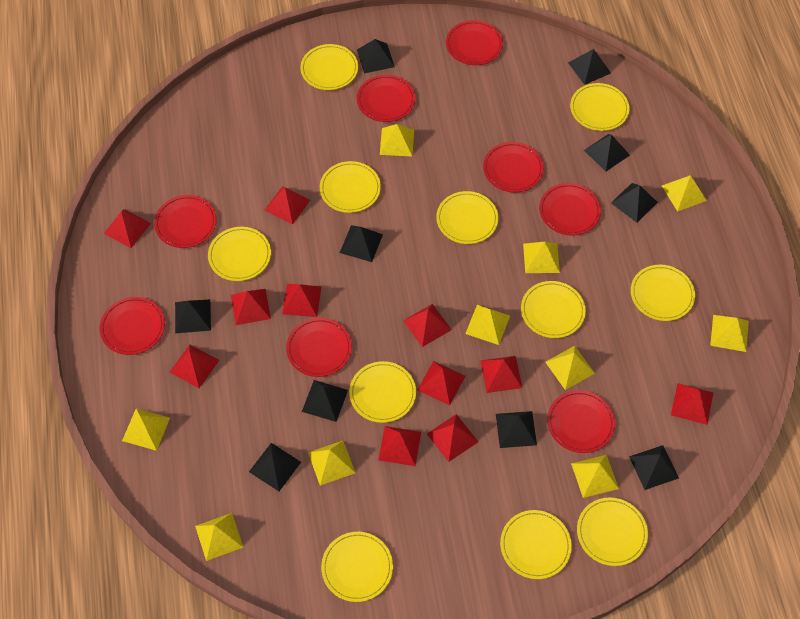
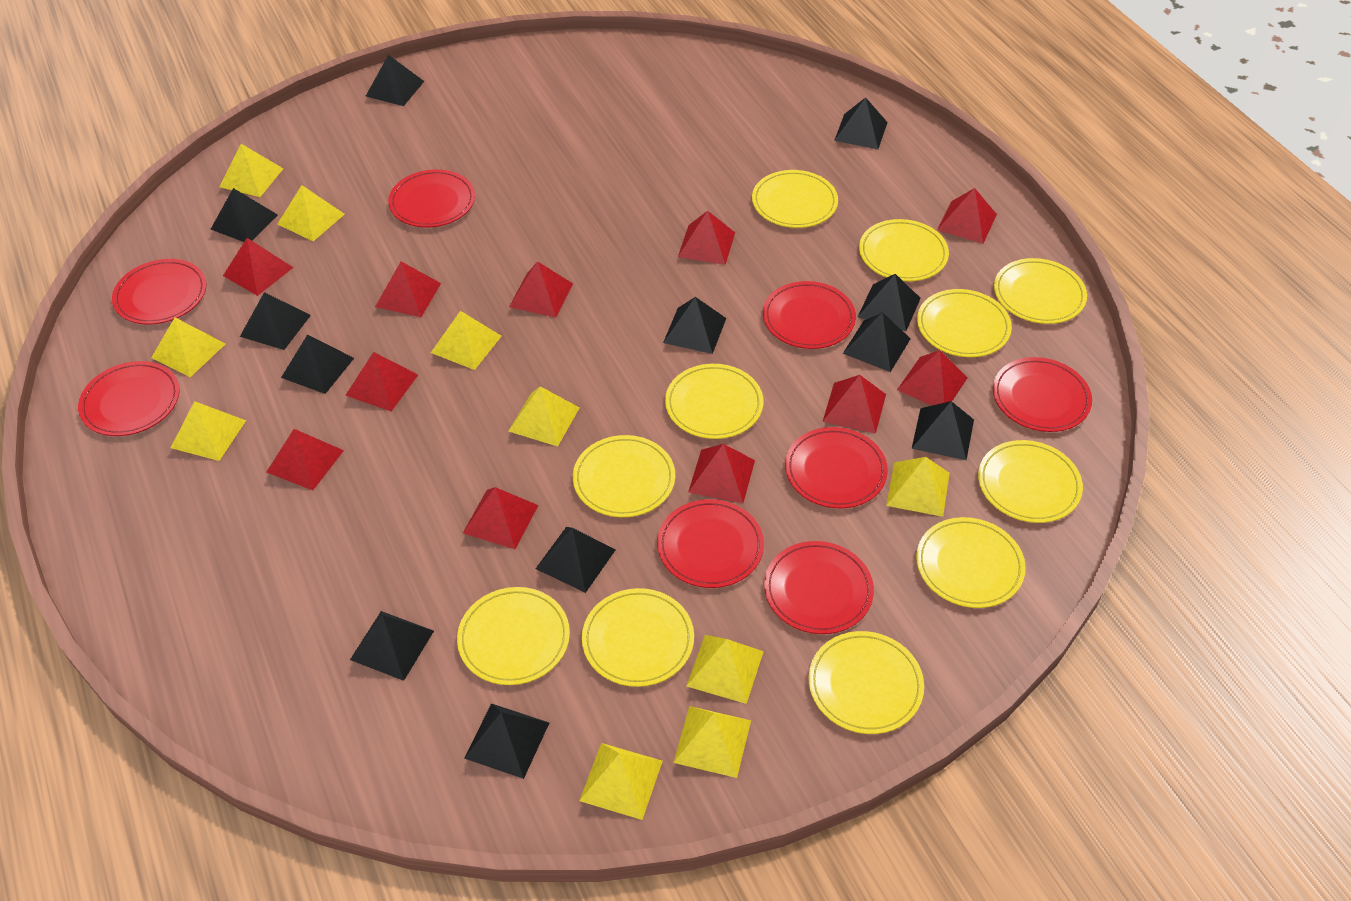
black pyramid: 10 -> 12

